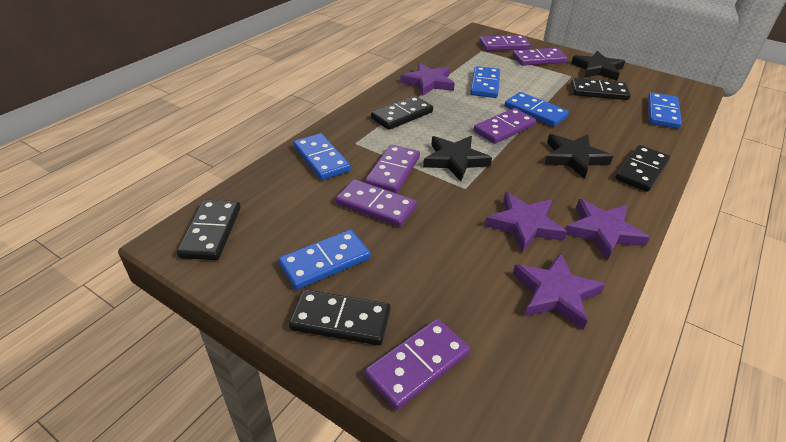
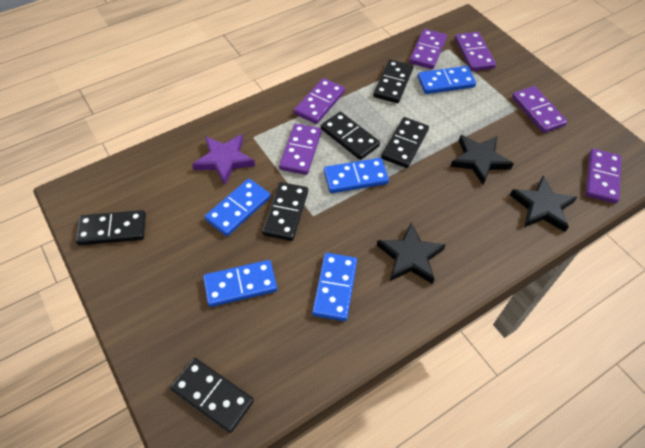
black domino: 5 -> 6
purple star: 4 -> 1

